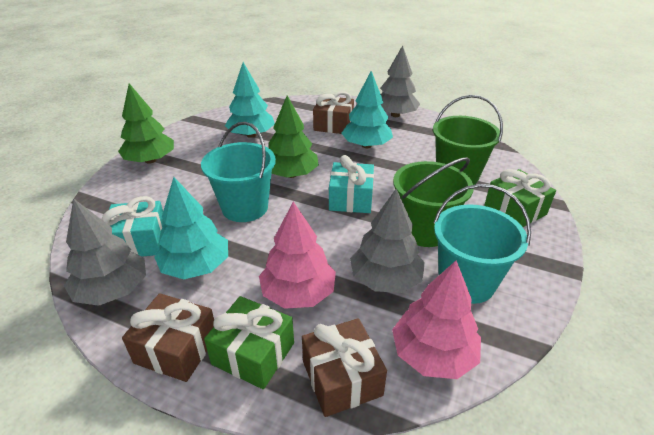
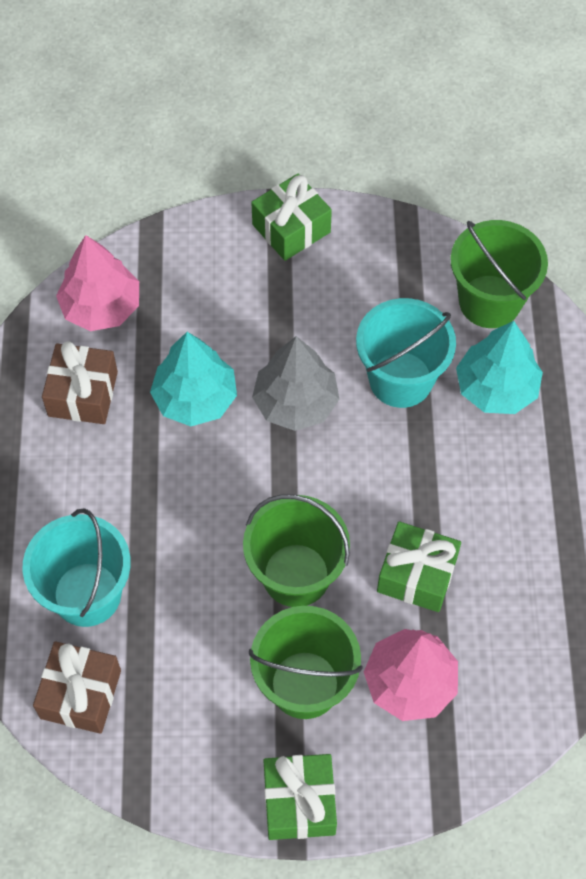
brown gift: 3 -> 2
green bucket: 2 -> 3
green gift: 2 -> 3
green tree: 2 -> 0
grey tree: 3 -> 1
turquoise gift: 2 -> 0
turquoise tree: 3 -> 2

